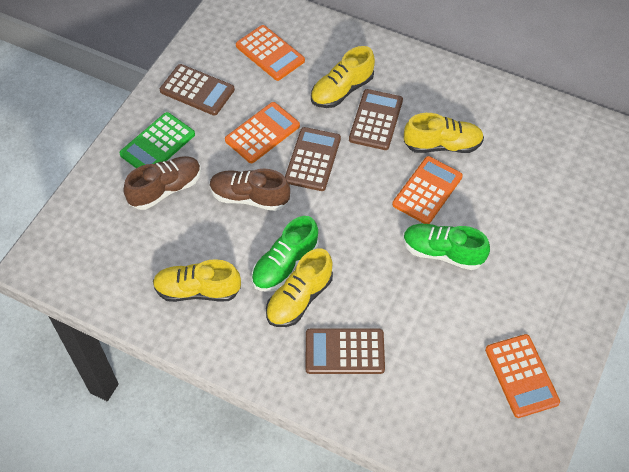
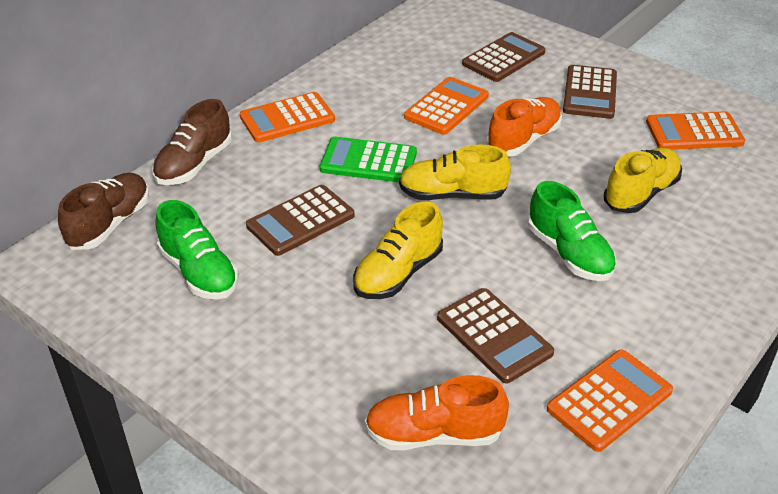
orange shoe: 0 -> 2
yellow shoe: 4 -> 3

